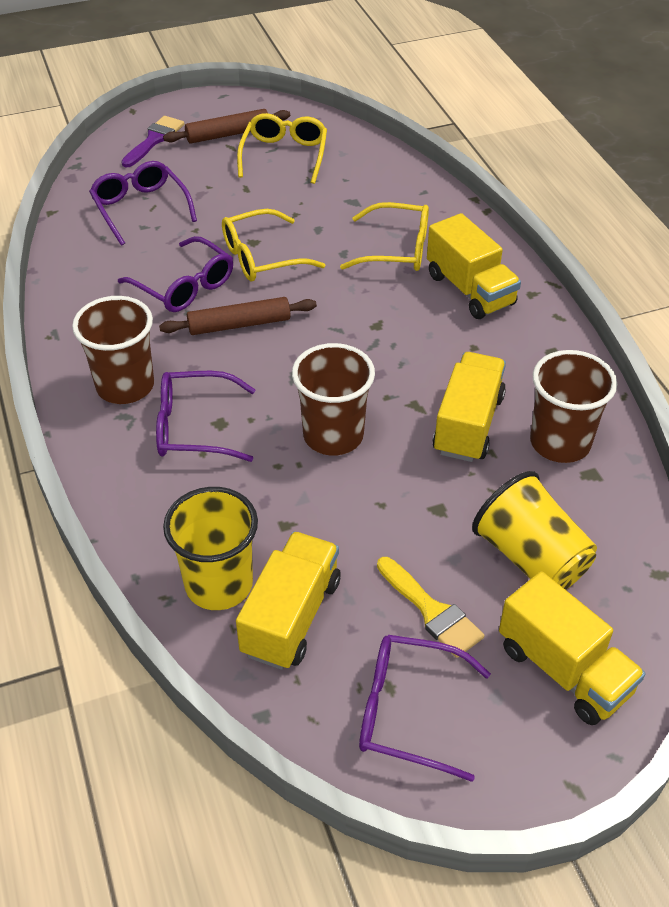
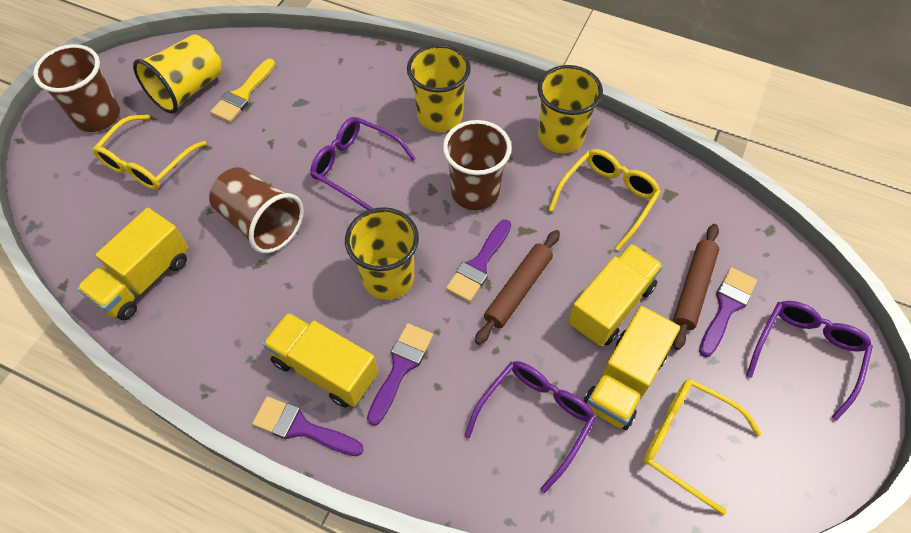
purple brush: 1 -> 4
purple glasses: 4 -> 3
yellow cup: 2 -> 4

